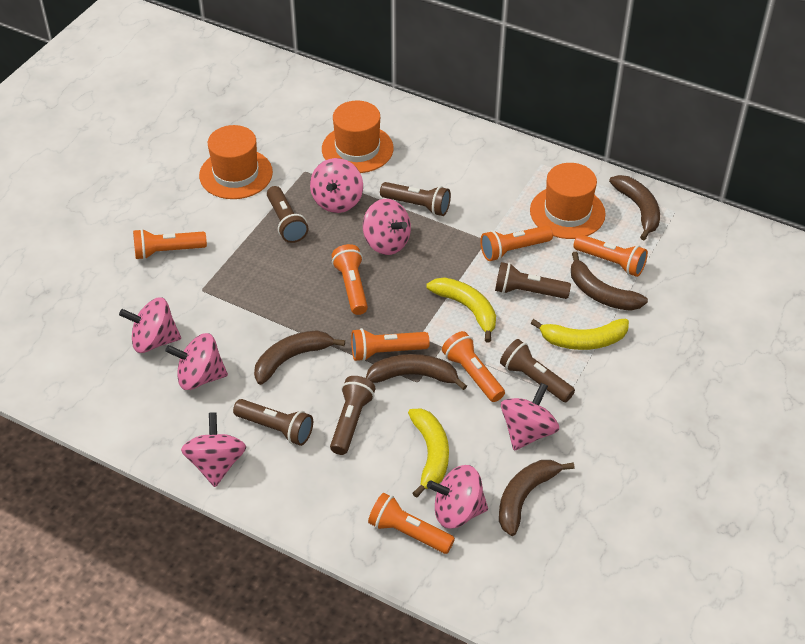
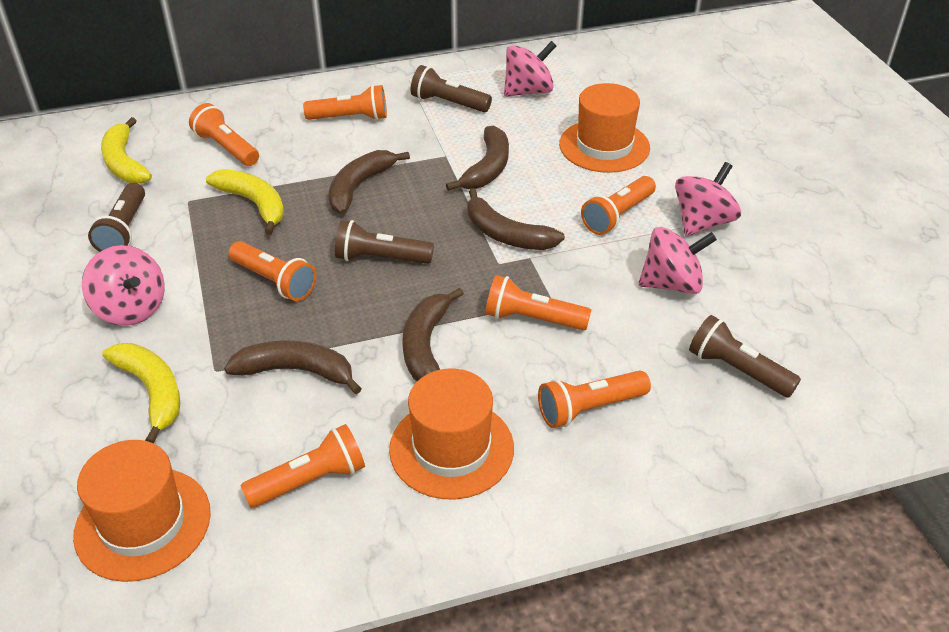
brown flashlight: 6 -> 4
pink spinning top: 7 -> 4

